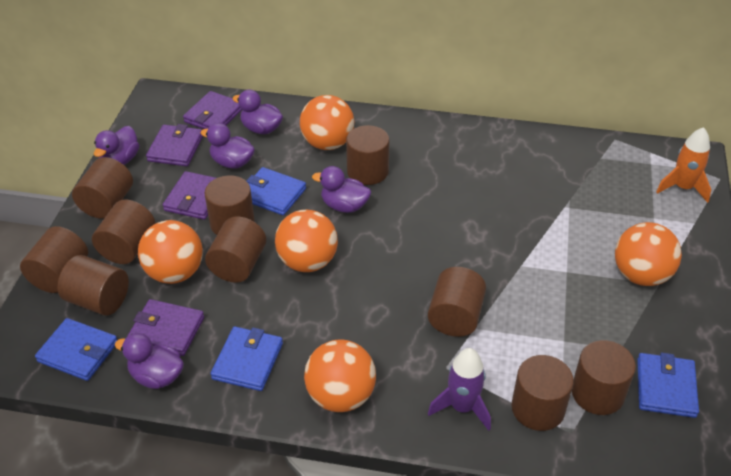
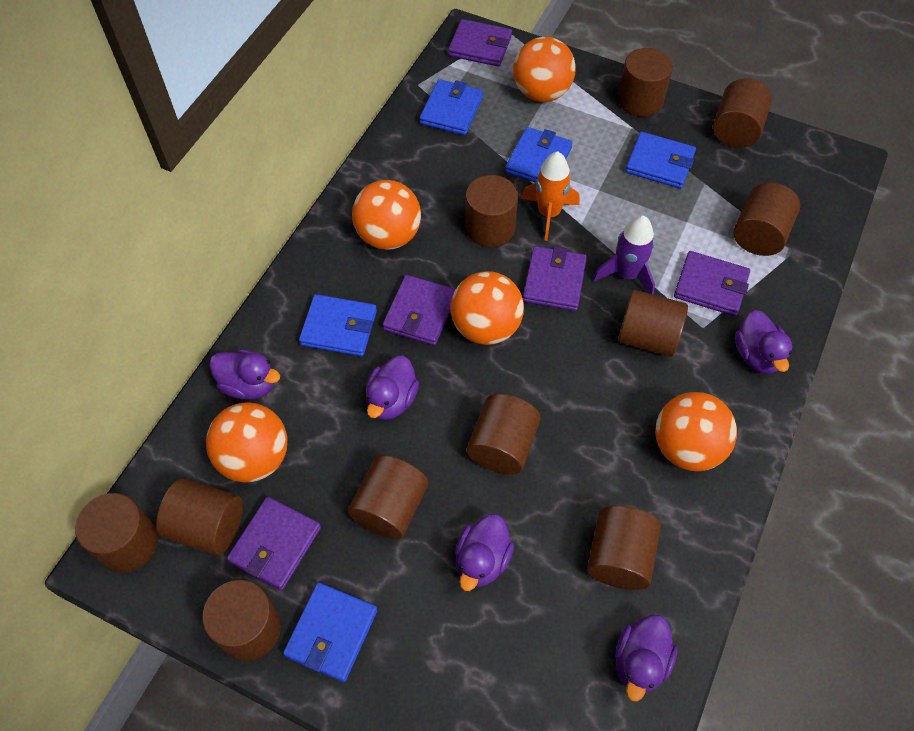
blue wallet: 4 -> 5
brown cylinder: 10 -> 11
purple wallet: 4 -> 5

